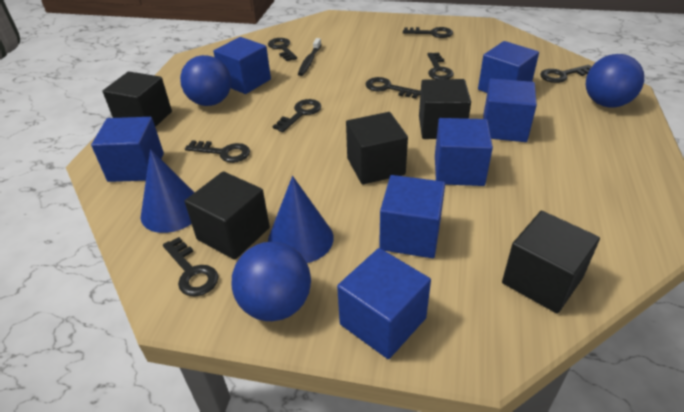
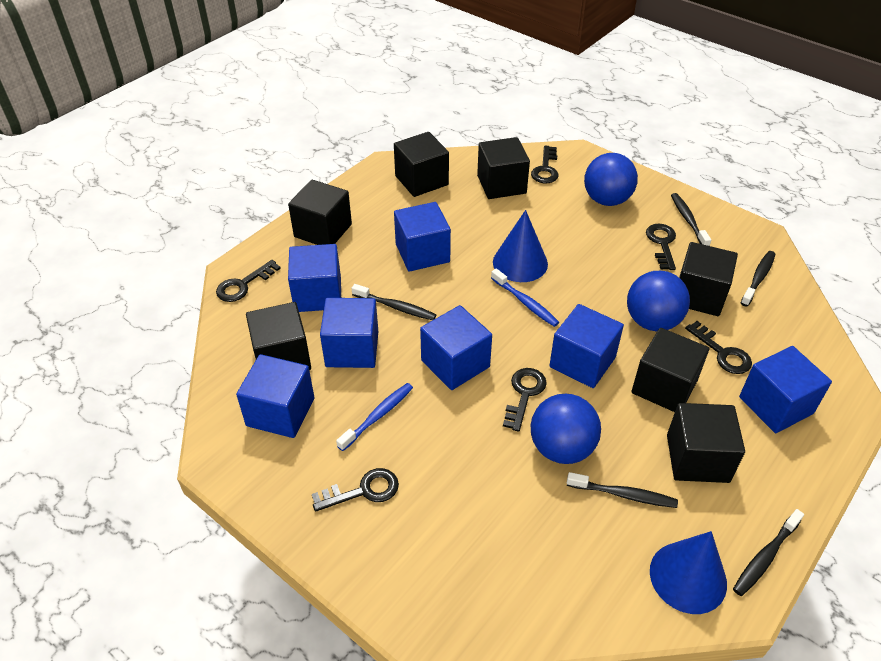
black cube: 5 -> 7
black key: 8 -> 6
black toothbrush: 1 -> 5
blue toothbrush: 0 -> 2

